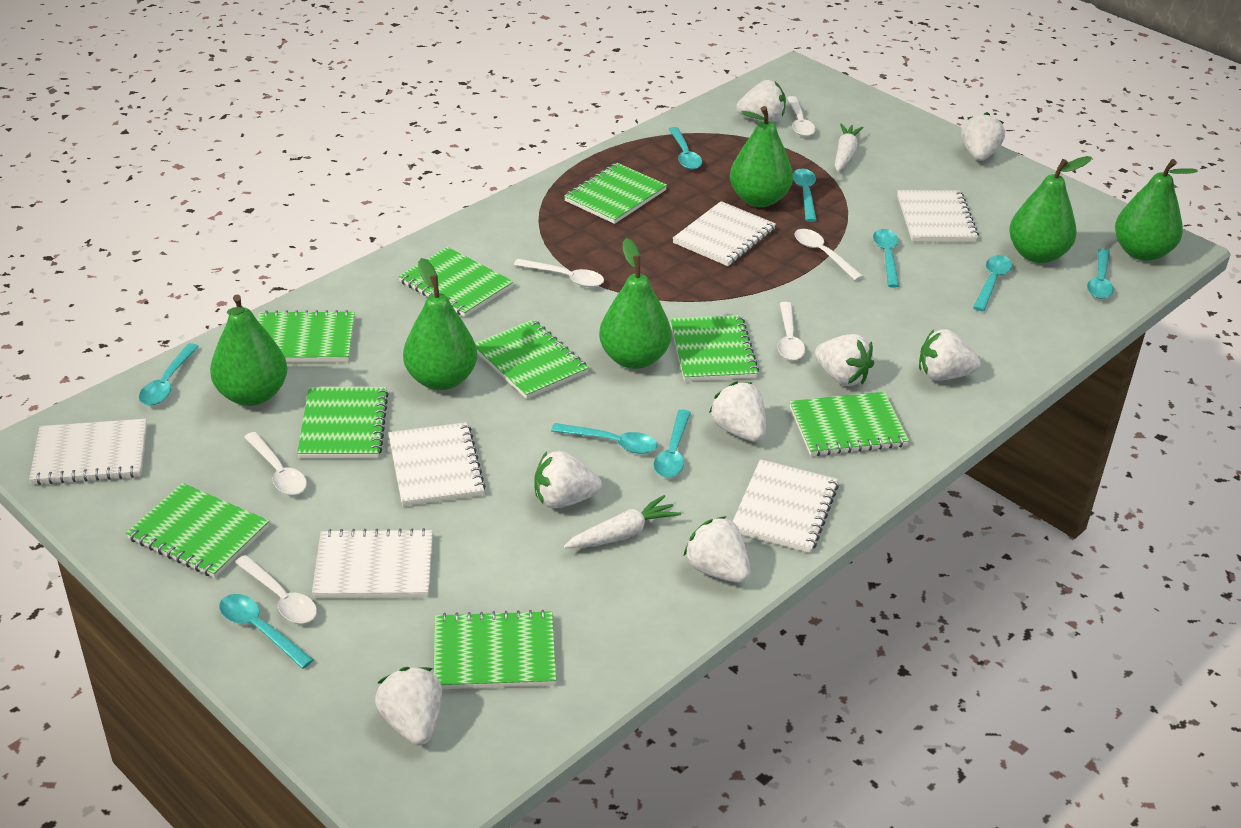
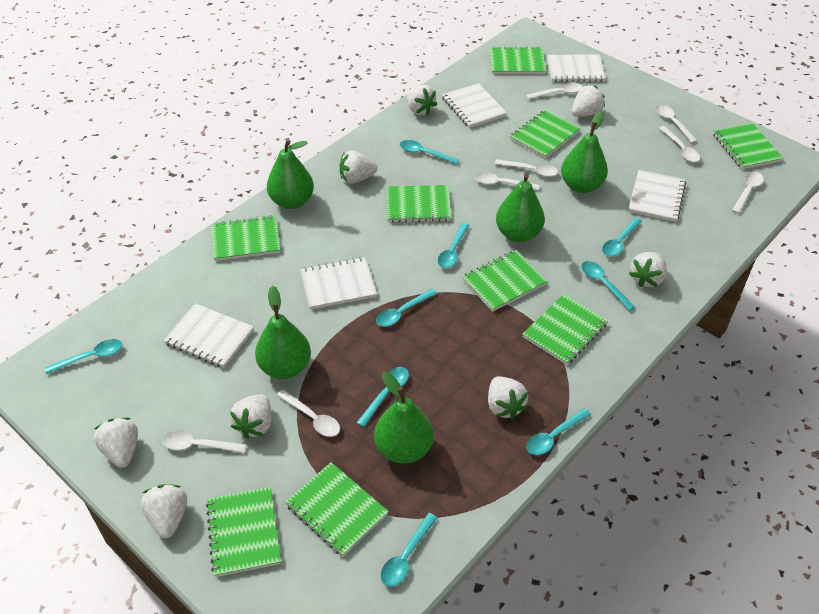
green pear: 6 -> 5
white carrot: 2 -> 0
white notebook: 6 -> 5
white spoon: 6 -> 8

